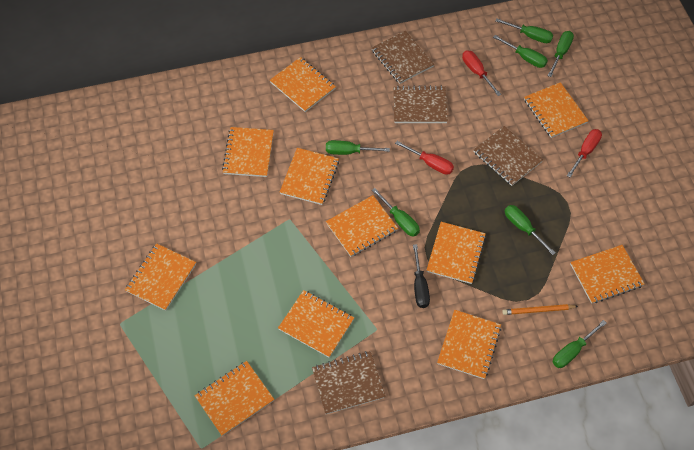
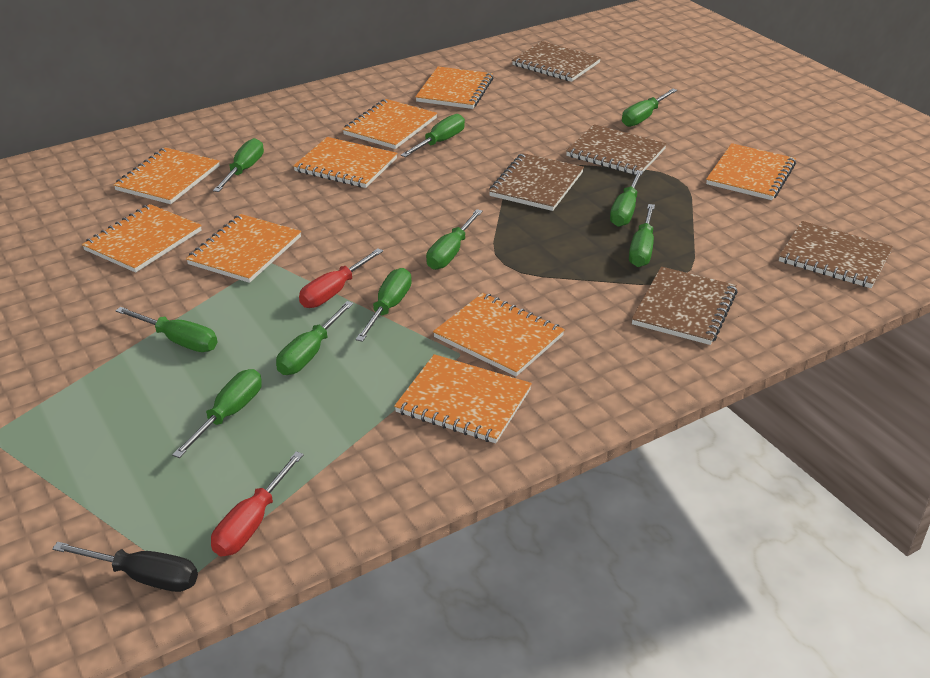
brown notebook: 4 -> 5
green screwdriver: 7 -> 10
orange notebook: 11 -> 9
orange pencil: 1 -> 0
red screwdriver: 3 -> 2

